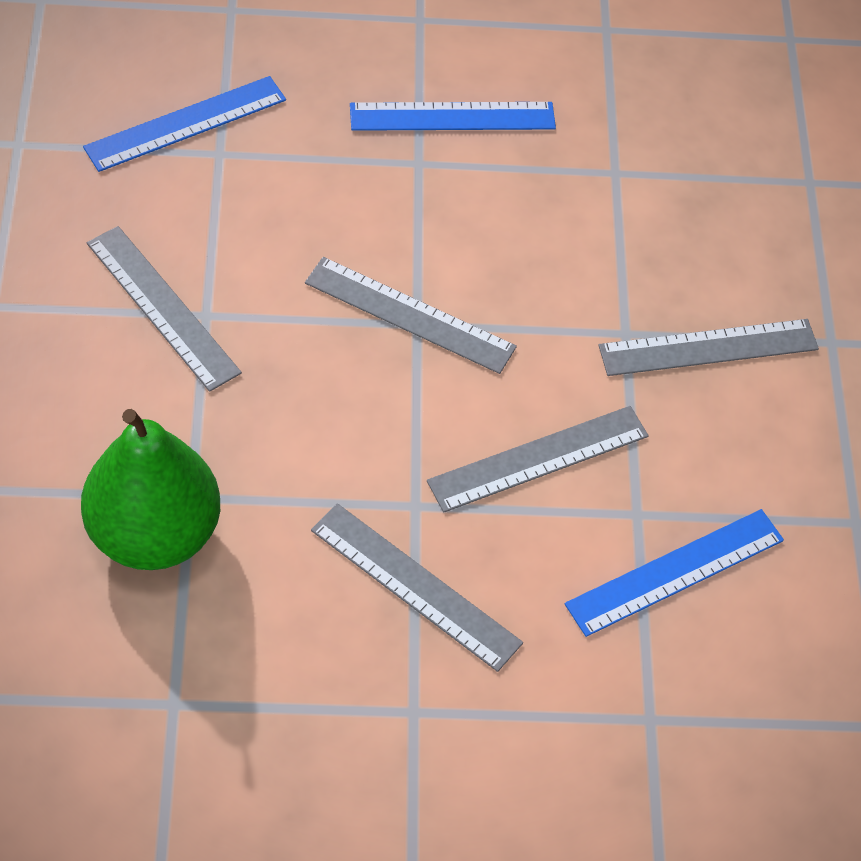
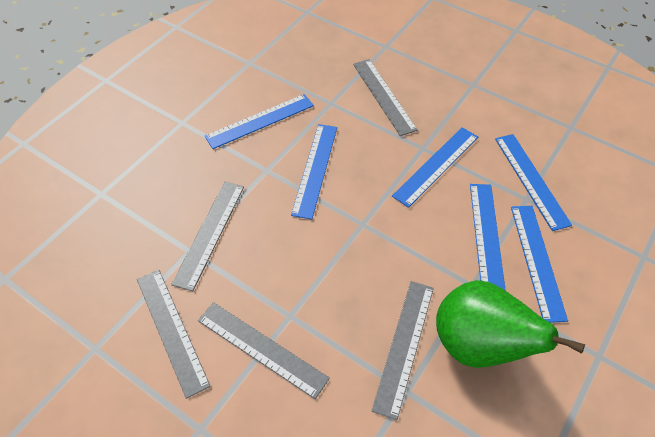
blue ruler: 3 -> 6

